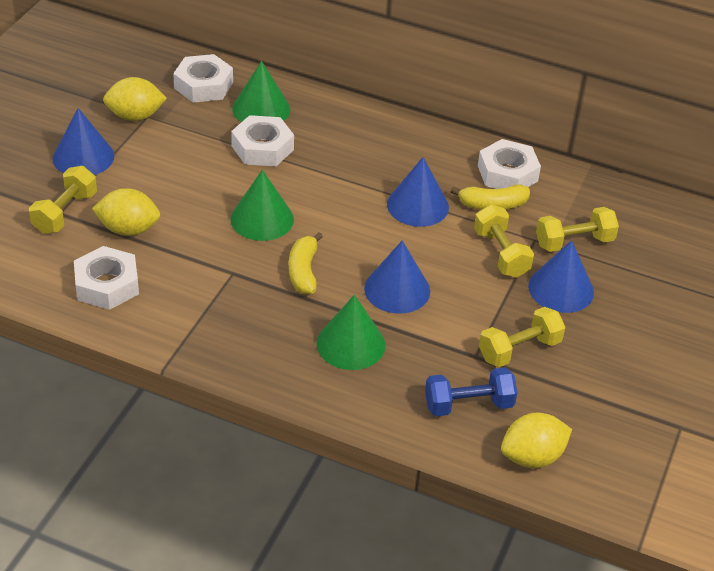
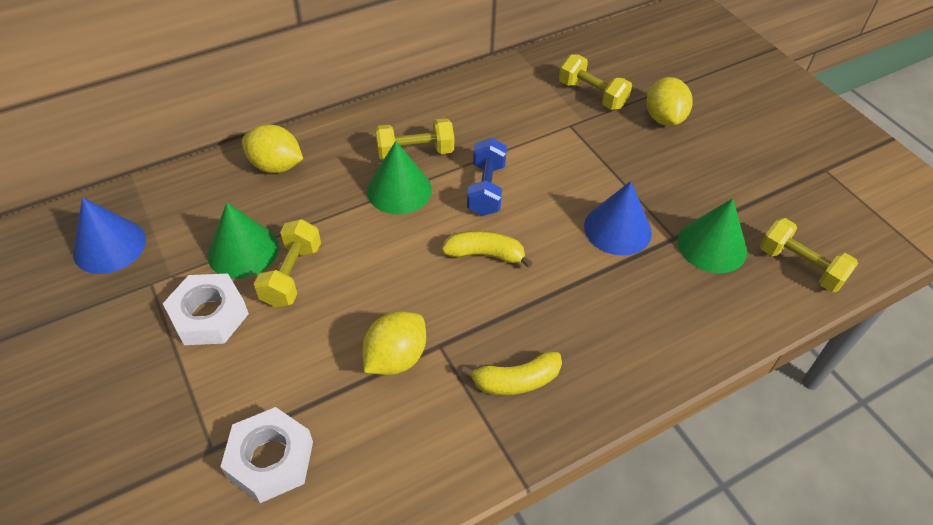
blue cone: 4 -> 2
white nut: 4 -> 2

